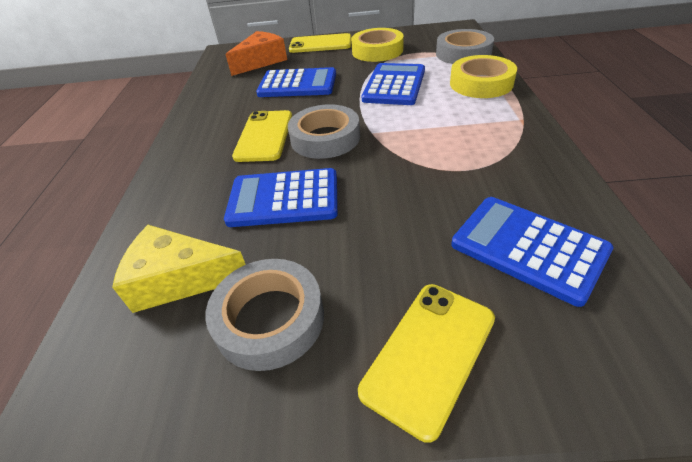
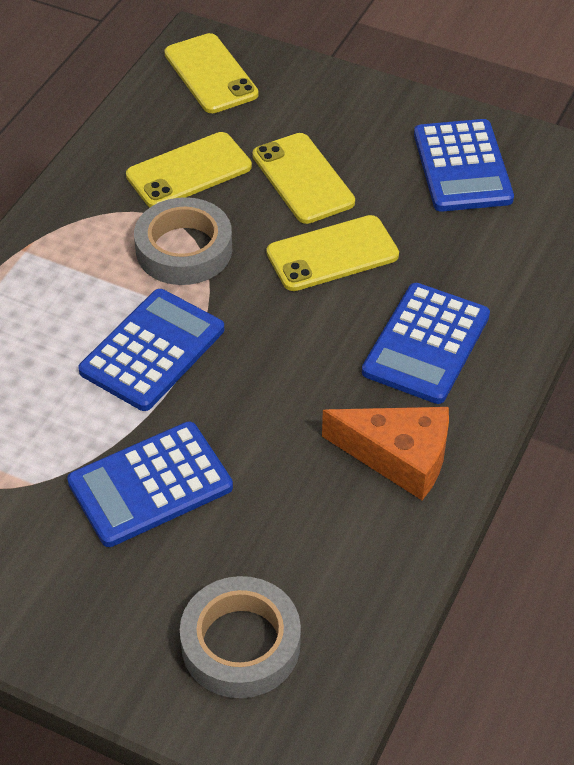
grey tape: 3 -> 2
yellow cheese: 1 -> 0
yellow phone: 3 -> 4
yellow tape: 2 -> 0

